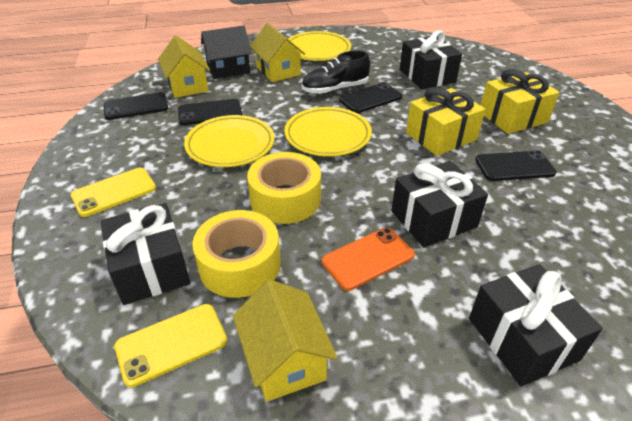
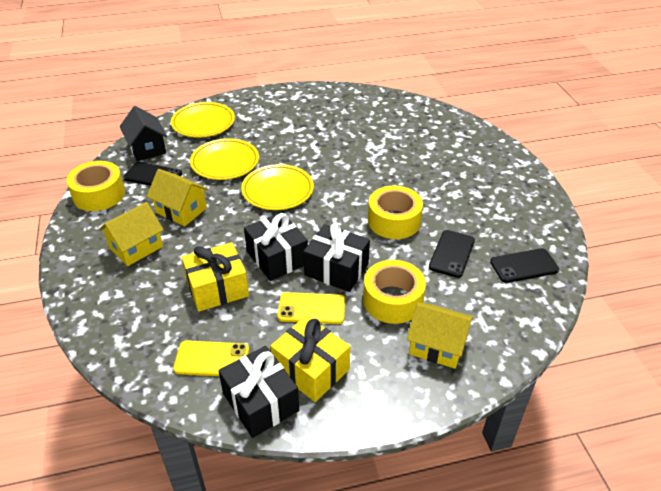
black gift: 4 -> 3
black phone: 4 -> 3
black shoe: 1 -> 0
orange phone: 1 -> 0
yellow tape: 2 -> 3

